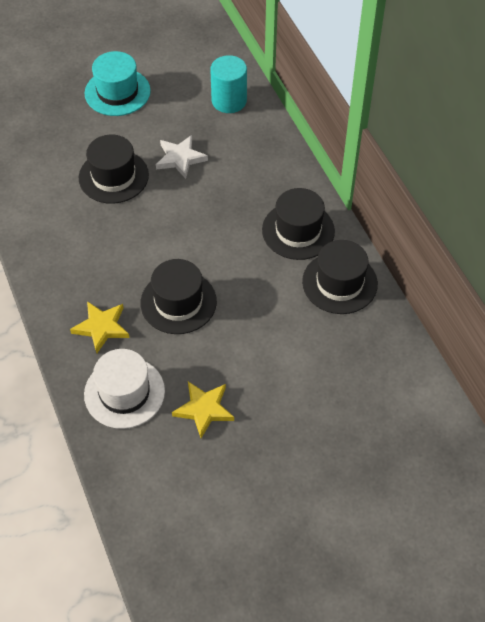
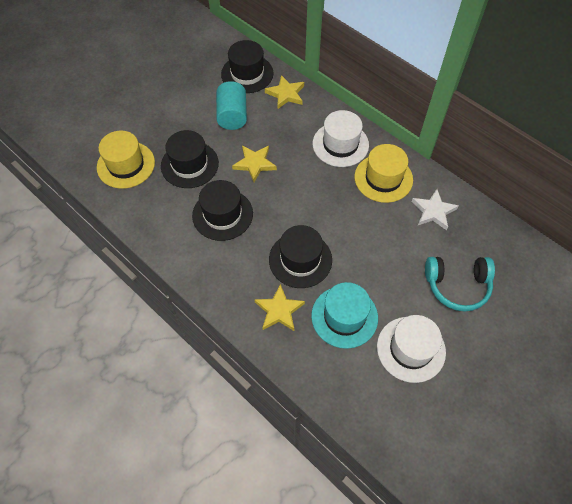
turquoise headphones: 0 -> 1
white hat: 1 -> 2
yellow hat: 0 -> 2
yellow star: 2 -> 3

